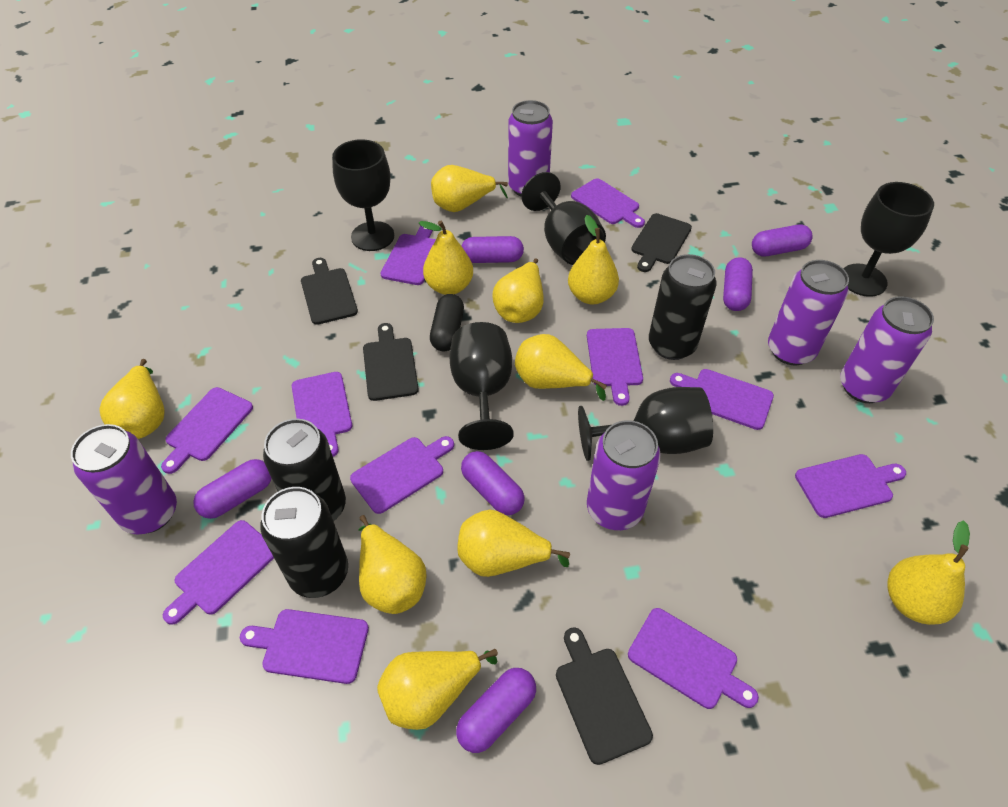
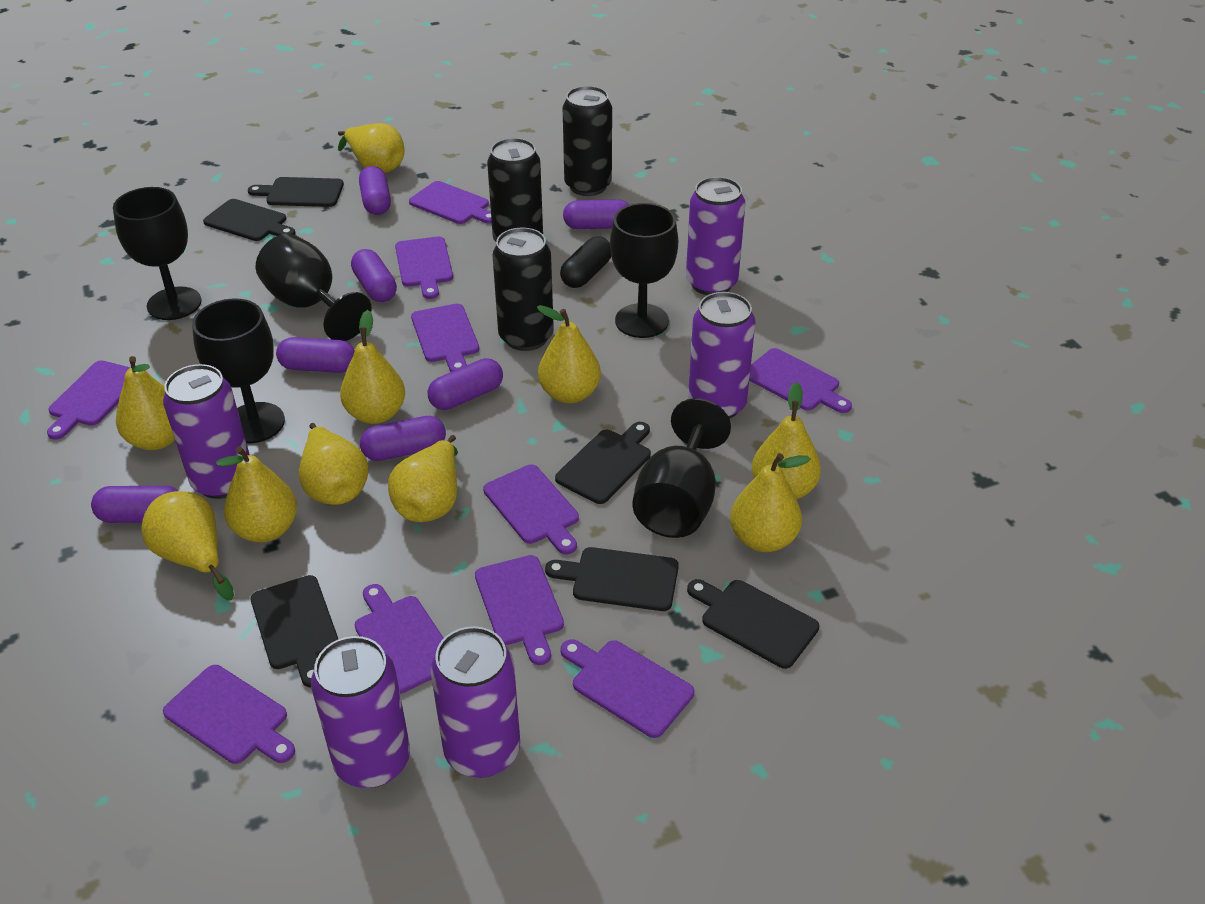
black cutting board: 4 -> 6
purple capsule: 6 -> 7
purple cutting board: 11 -> 10

